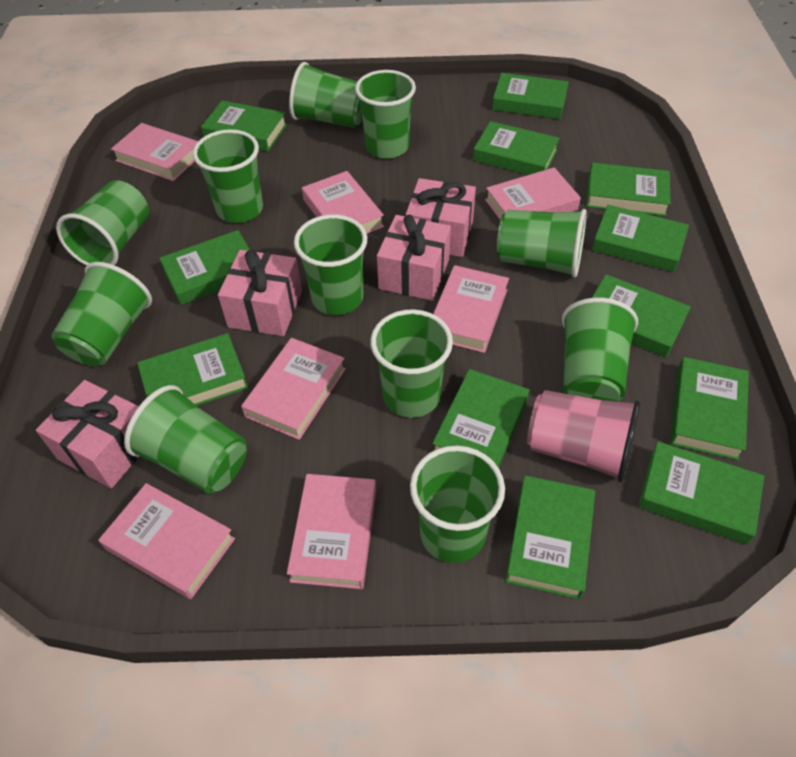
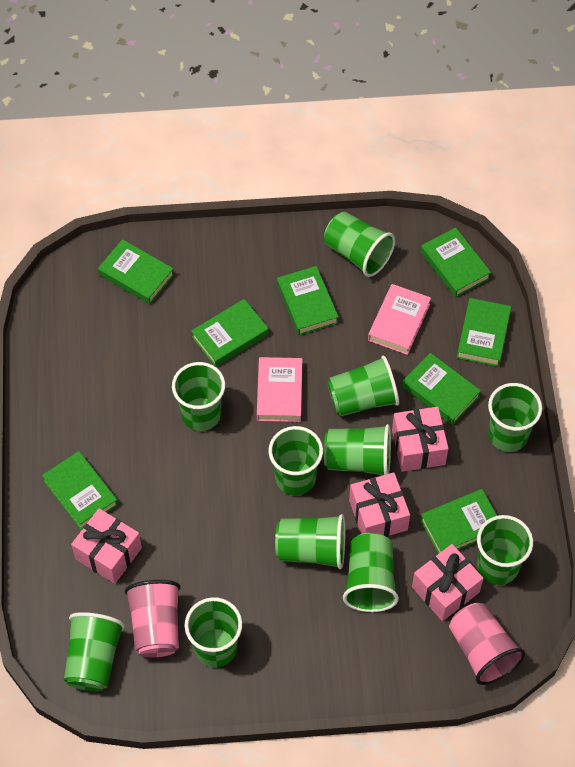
green book: 12 -> 8
pink book: 7 -> 2
pink cup: 1 -> 2

